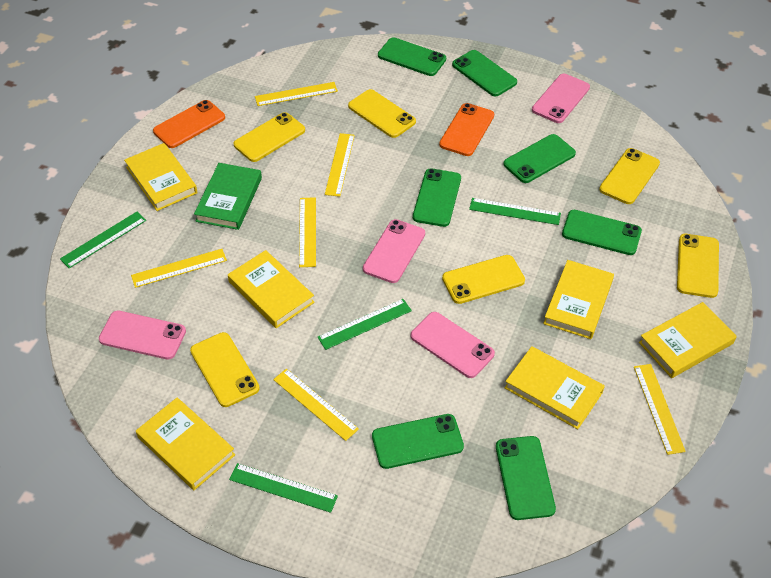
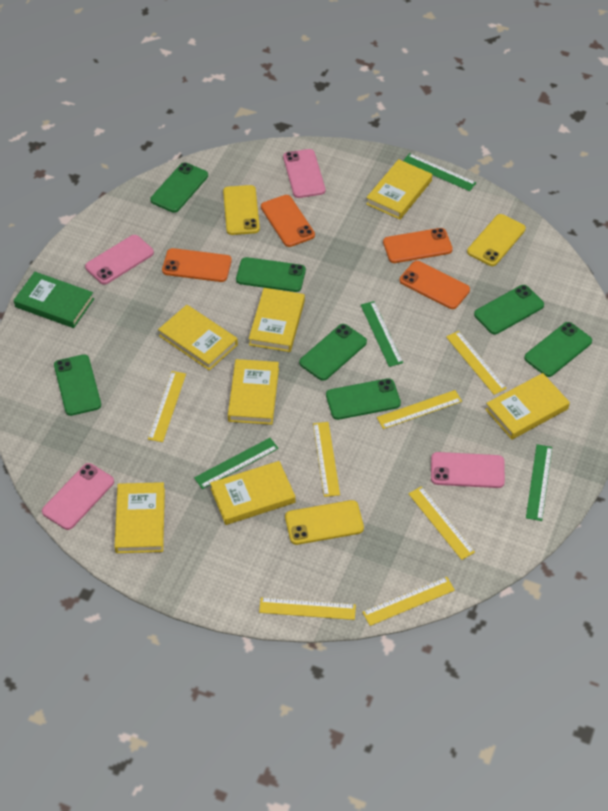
orange phone: 2 -> 4
yellow book: 6 -> 7
yellow phone: 6 -> 3
yellow ruler: 6 -> 7

